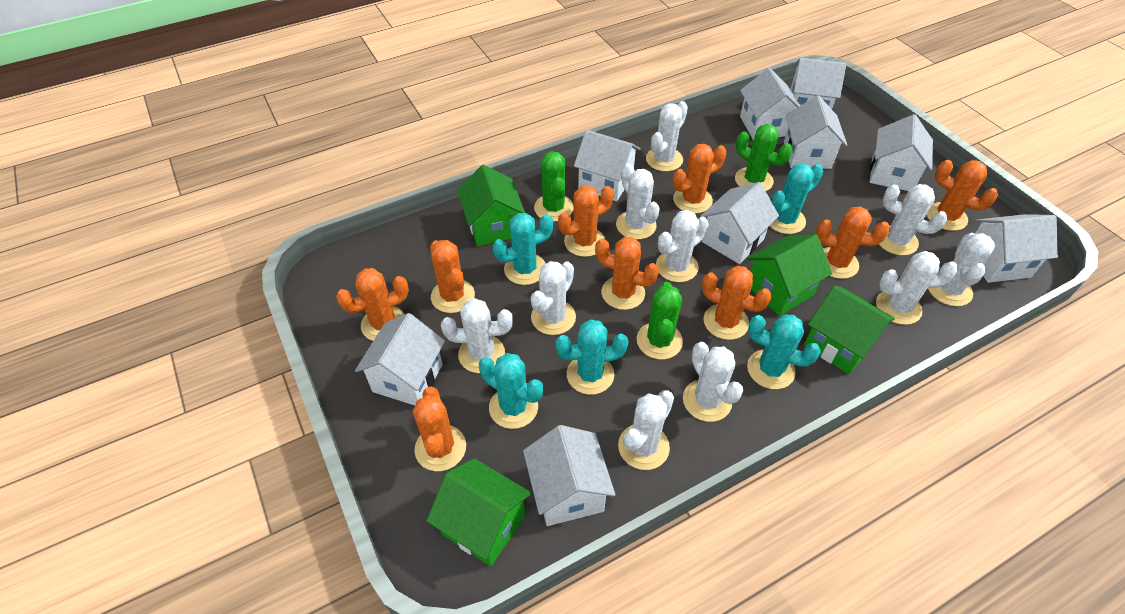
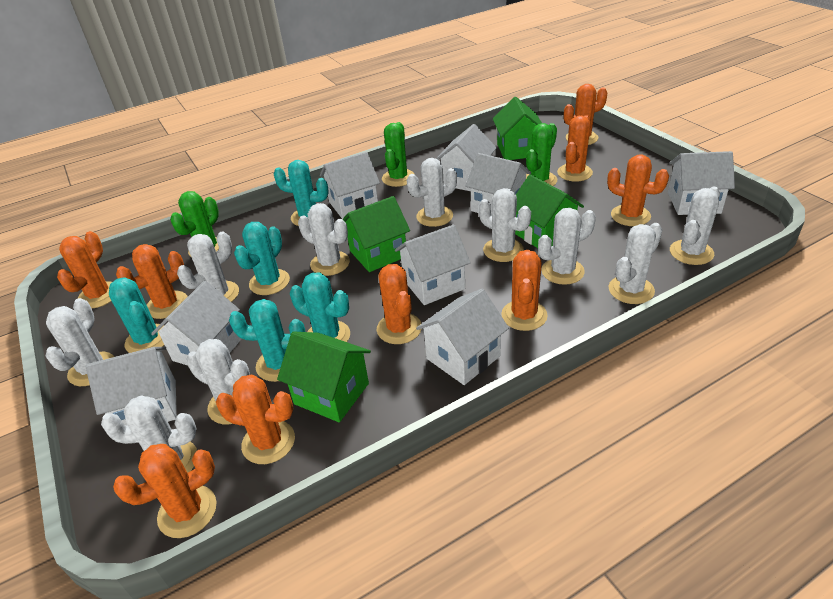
white house: 9 -> 8

